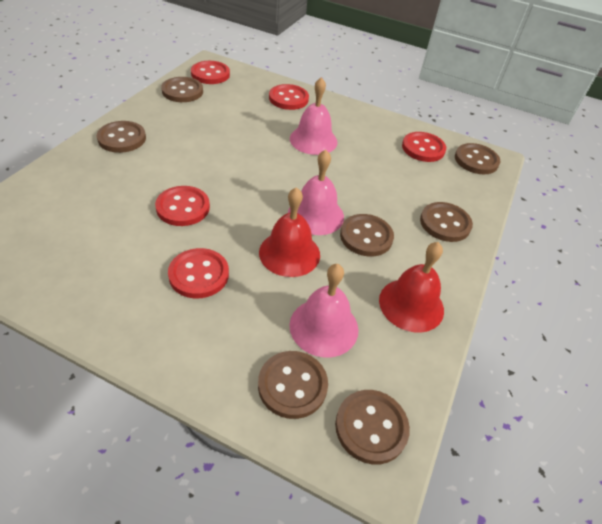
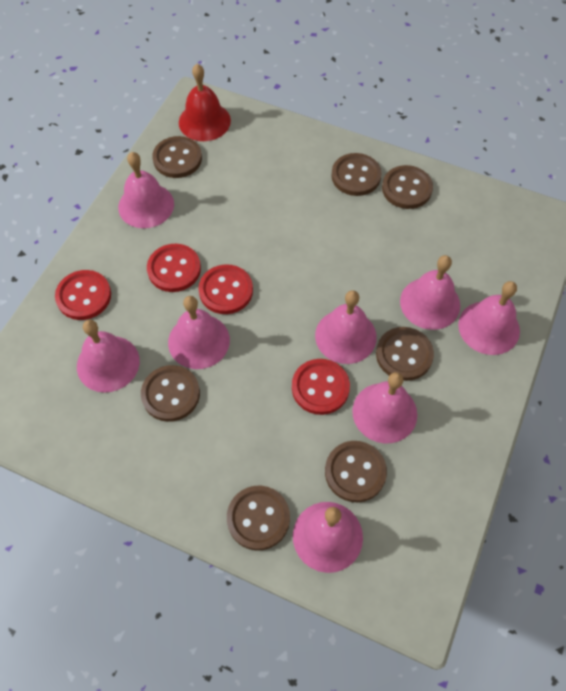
pink bell: 3 -> 8
red bell: 2 -> 1
red button: 5 -> 4

